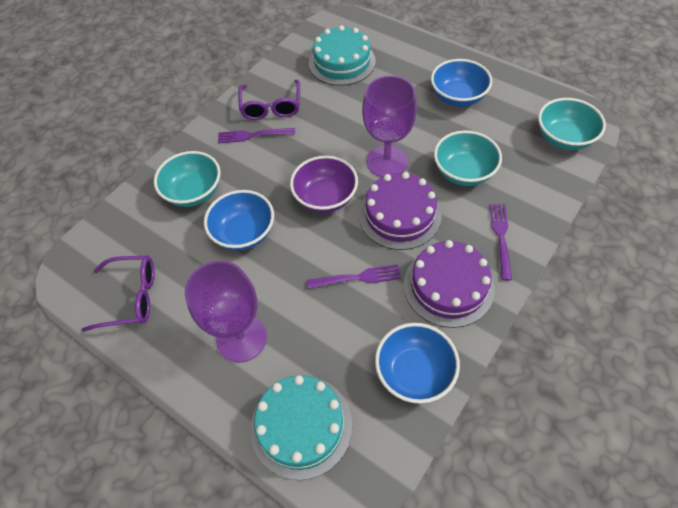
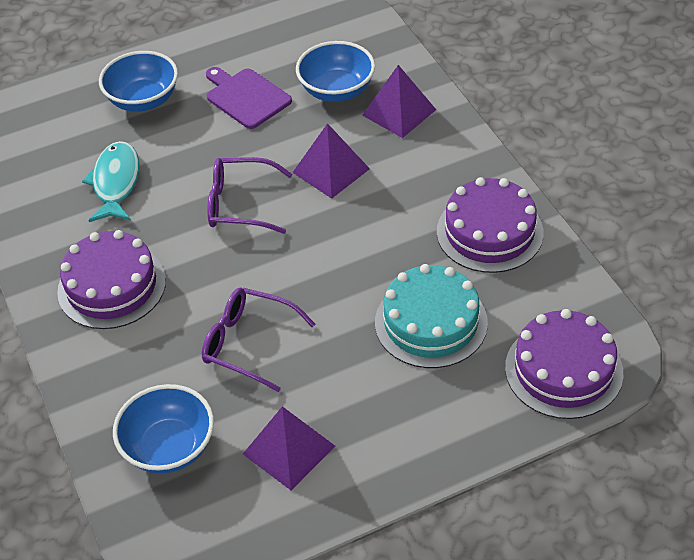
purple bowl: 1 -> 0
purple cake: 2 -> 3
purple cutting board: 0 -> 1
purple fork: 3 -> 0
purple goblet: 2 -> 0
purple pyramid: 0 -> 3
turquoise bowl: 3 -> 0
turquoise cake: 2 -> 1
turquoise fish: 0 -> 1

